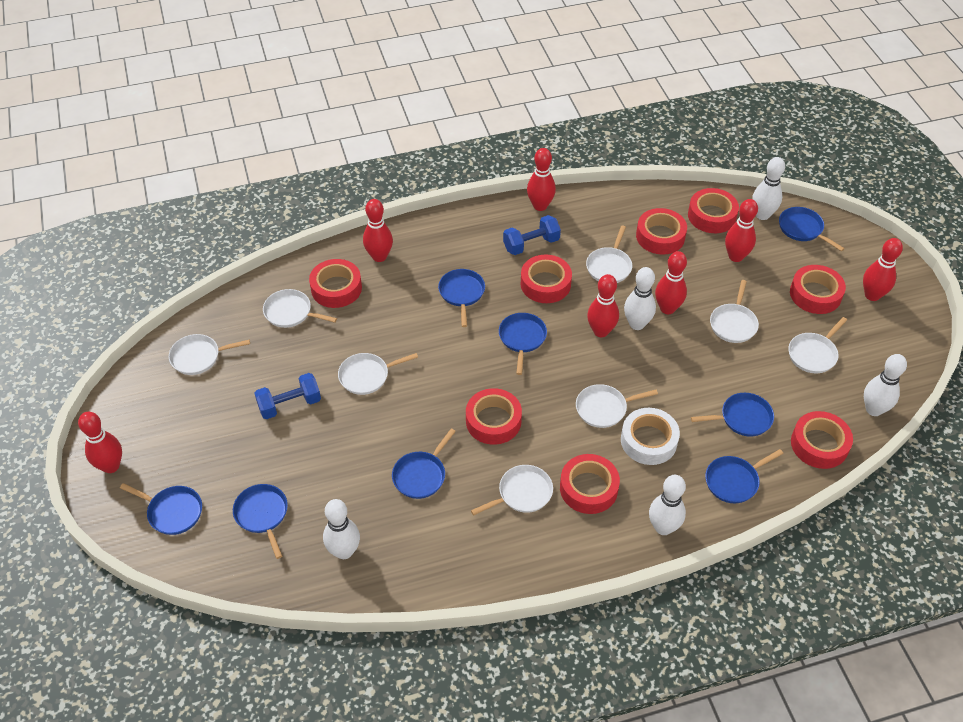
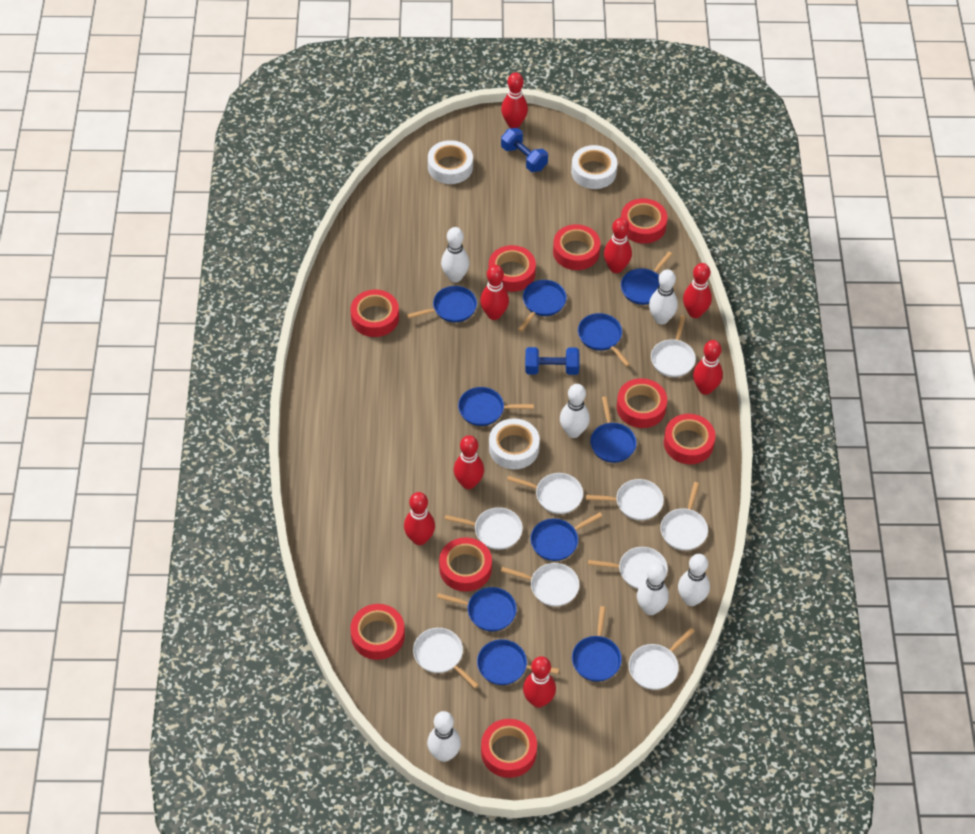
blue pan: 8 -> 10
red bowling pin: 7 -> 8
red tape: 8 -> 9
white bowling pin: 5 -> 6
white pan: 8 -> 9
white tape: 1 -> 3

